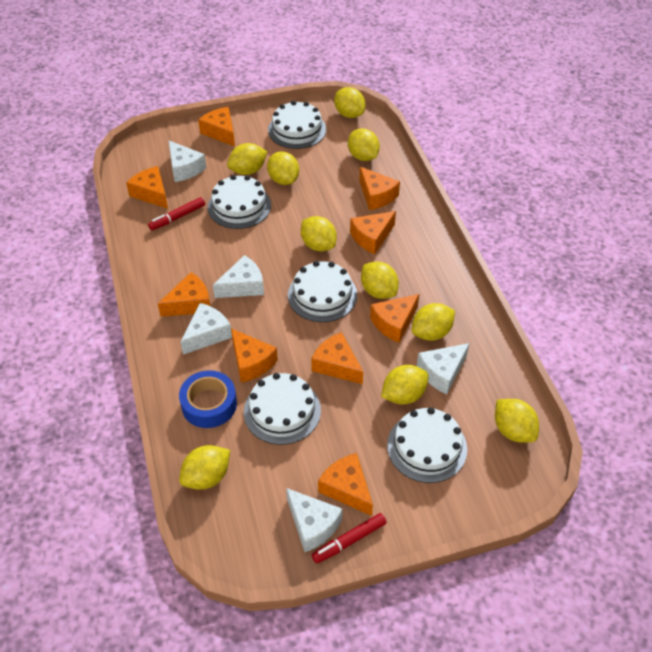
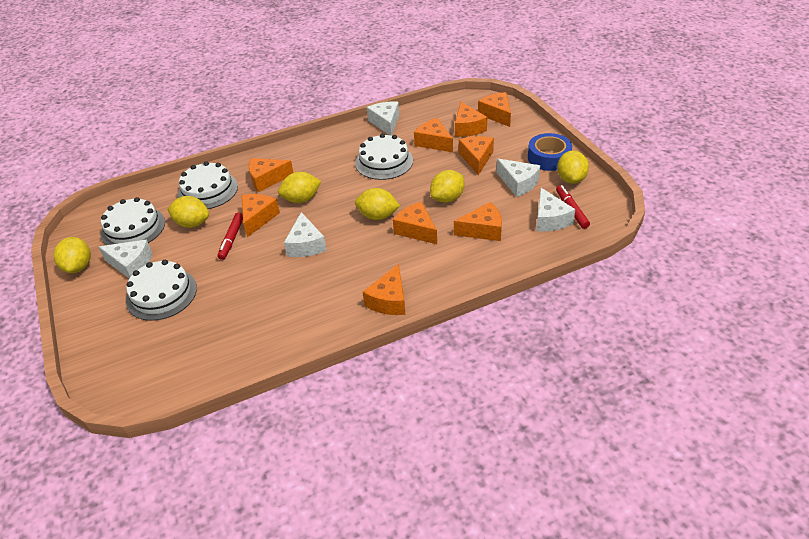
white cake: 5 -> 4
yellow lemon: 10 -> 6

